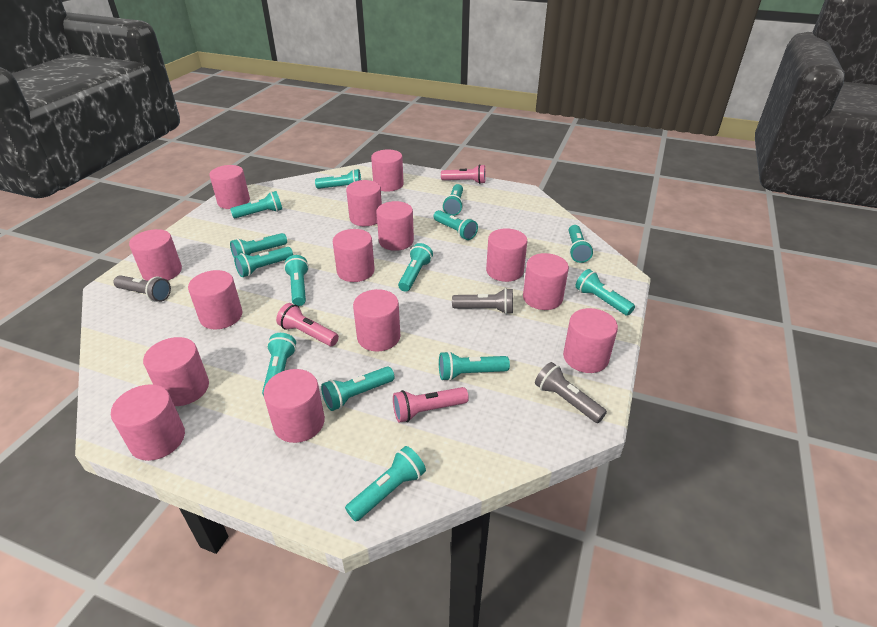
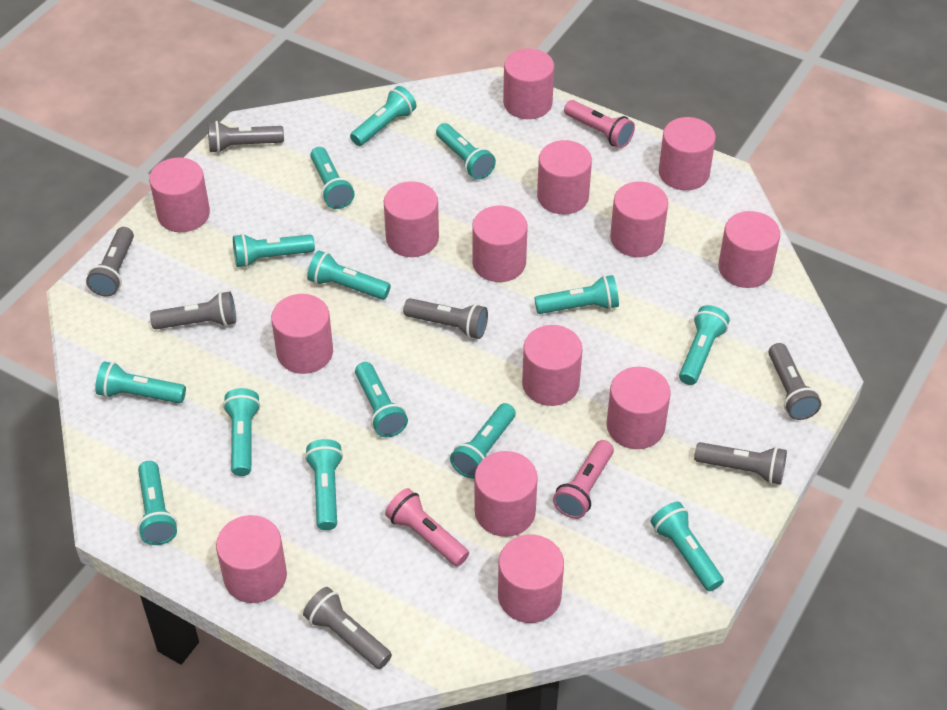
grey flashlight: 3 -> 7

